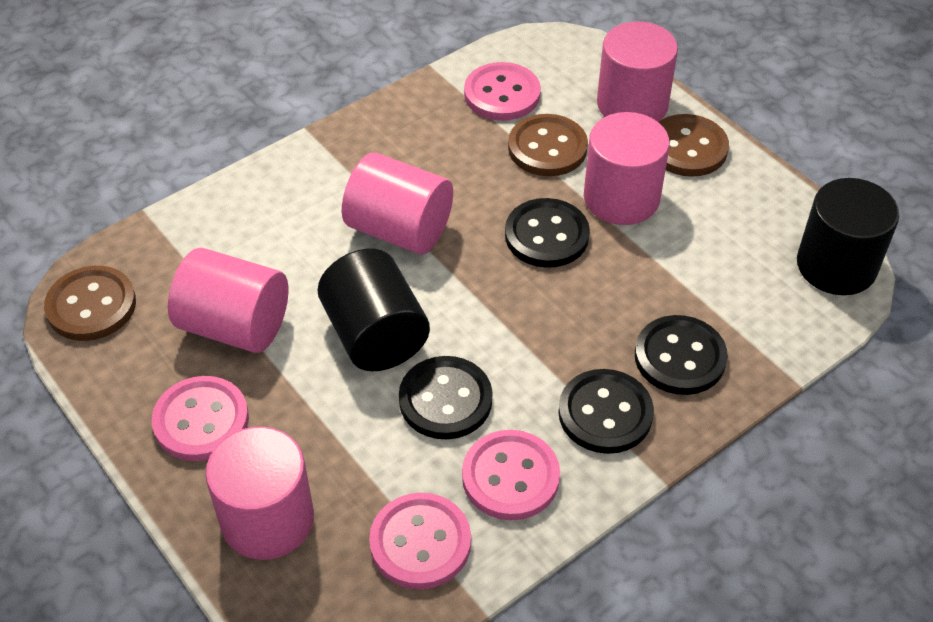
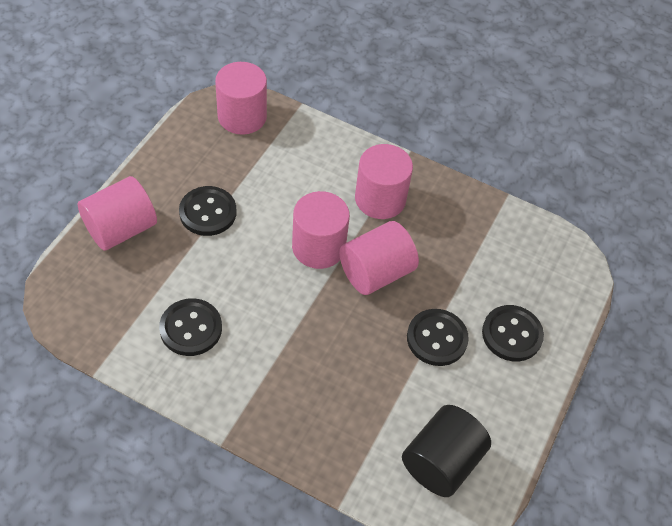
black cylinder: 2 -> 1
brown button: 3 -> 0
pink button: 4 -> 0

